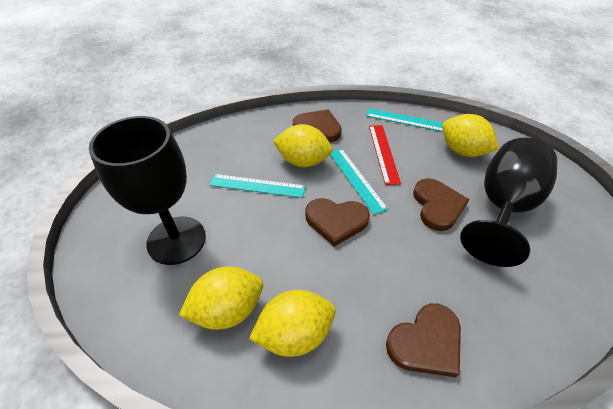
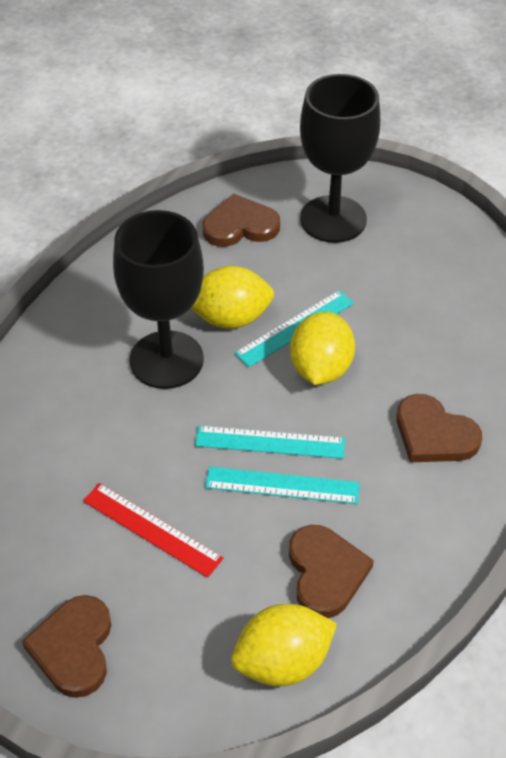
yellow lemon: 4 -> 3

